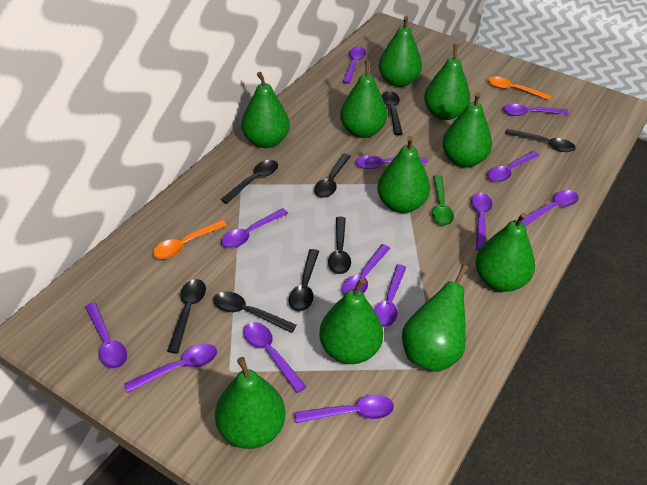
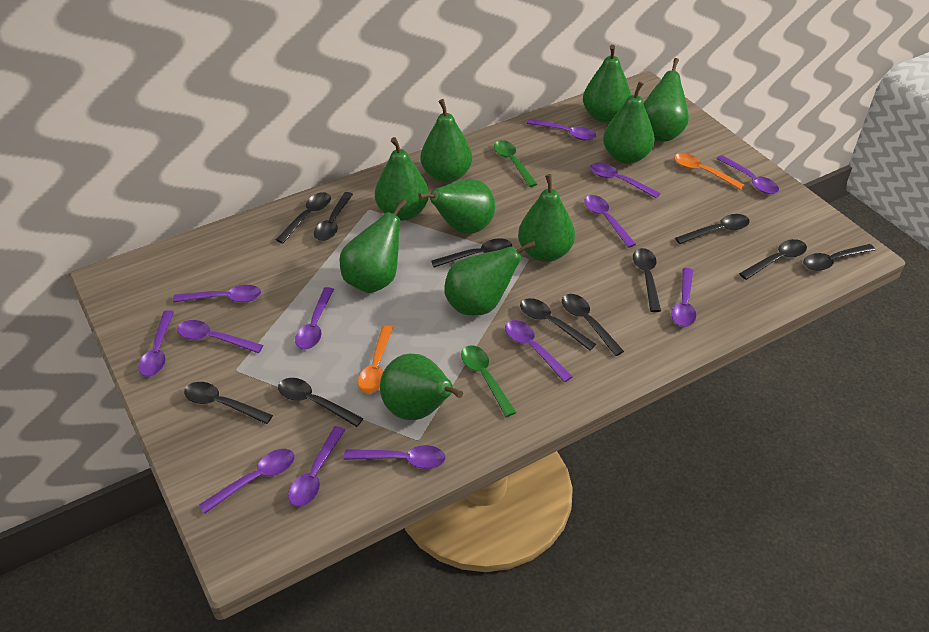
black spoon: 8 -> 11
green spoon: 1 -> 2

